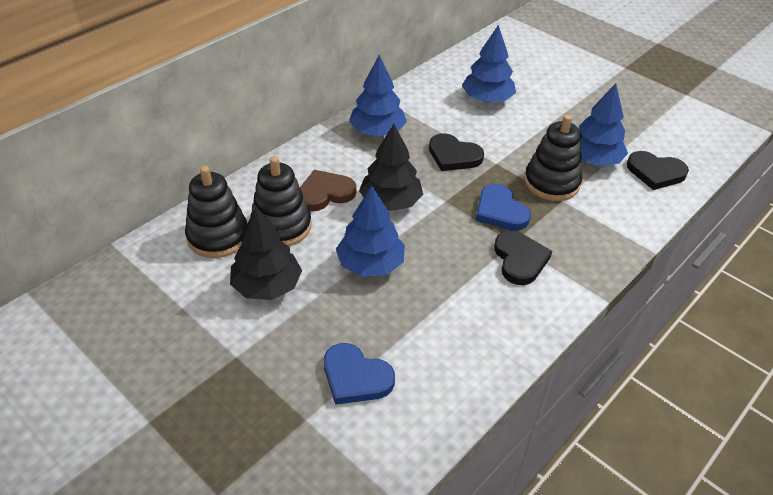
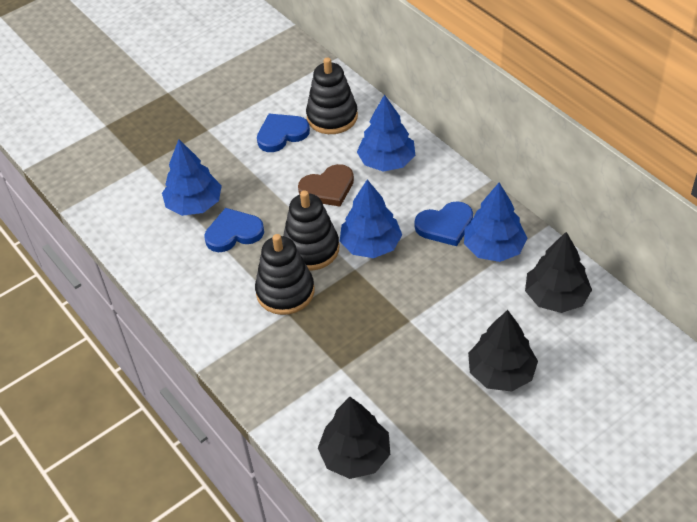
black heart: 3 -> 0
black tree: 2 -> 3
blue heart: 2 -> 3

